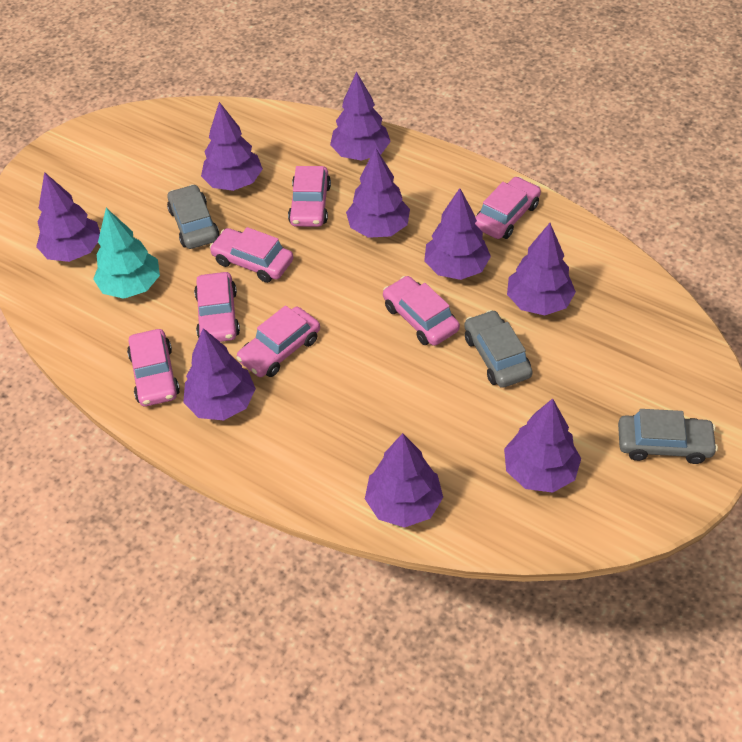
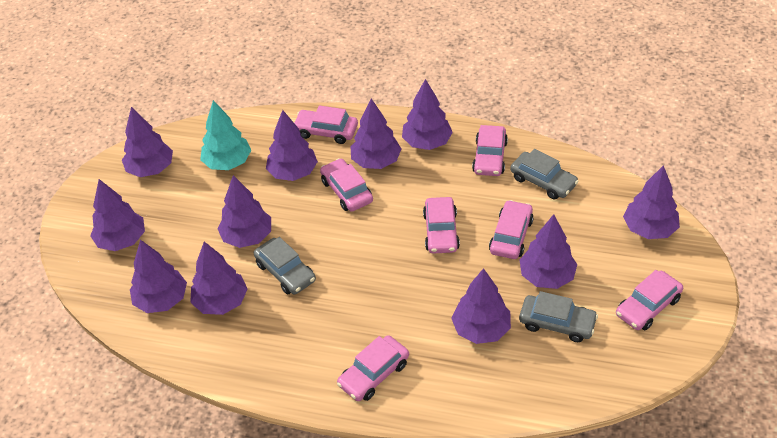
purple tree: 9 -> 11

